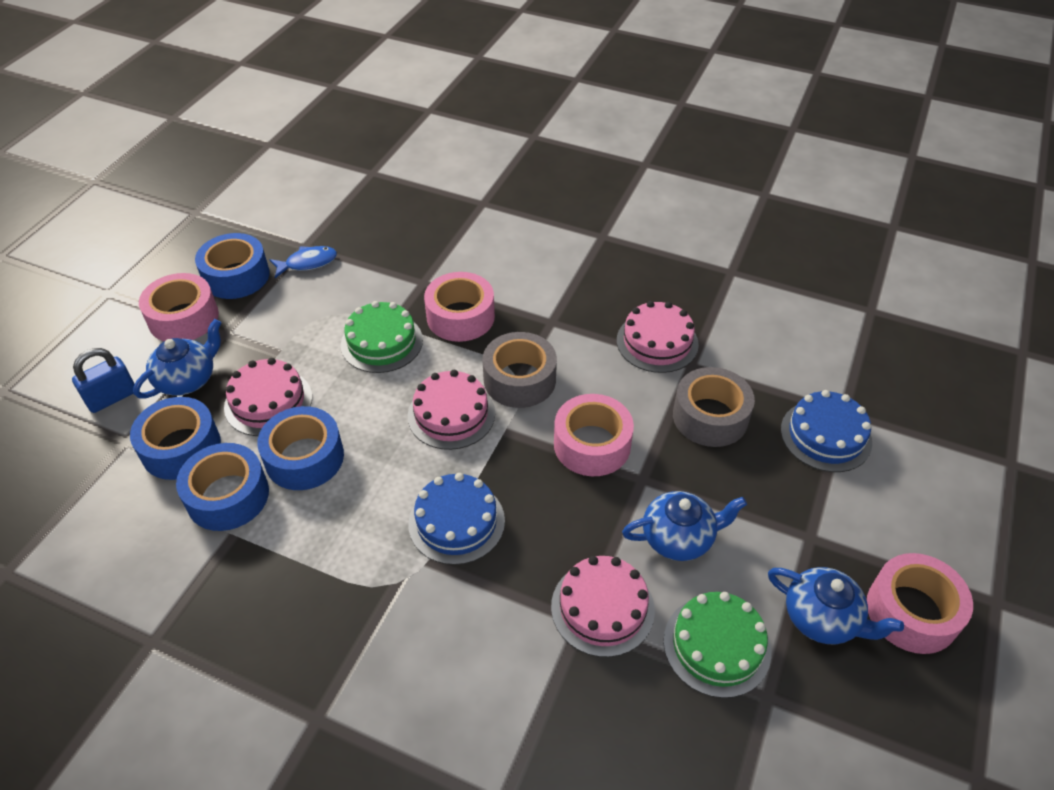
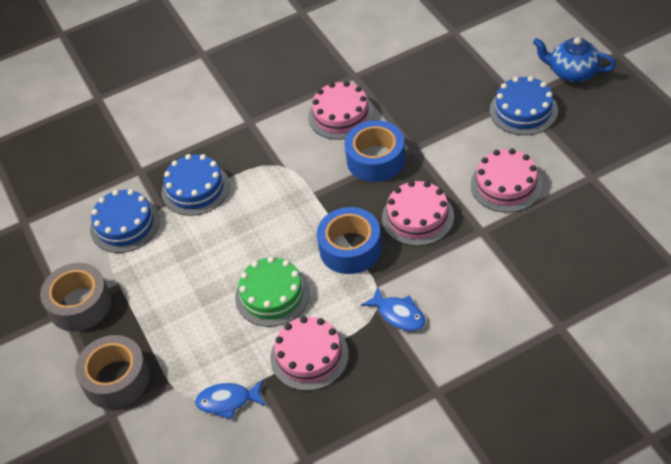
blue cake: 2 -> 3
blue fish: 1 -> 2
blue padlock: 1 -> 0
blue tape: 4 -> 2
blue teapot: 3 -> 1
green cake: 2 -> 1
pink tape: 4 -> 0

